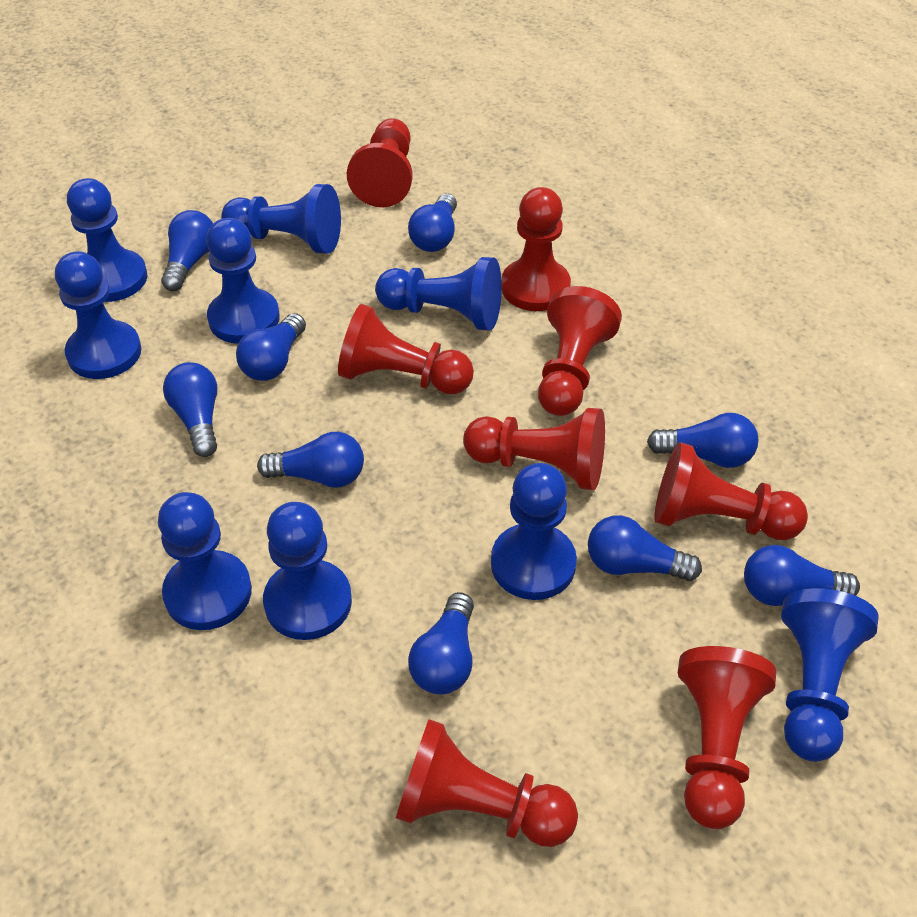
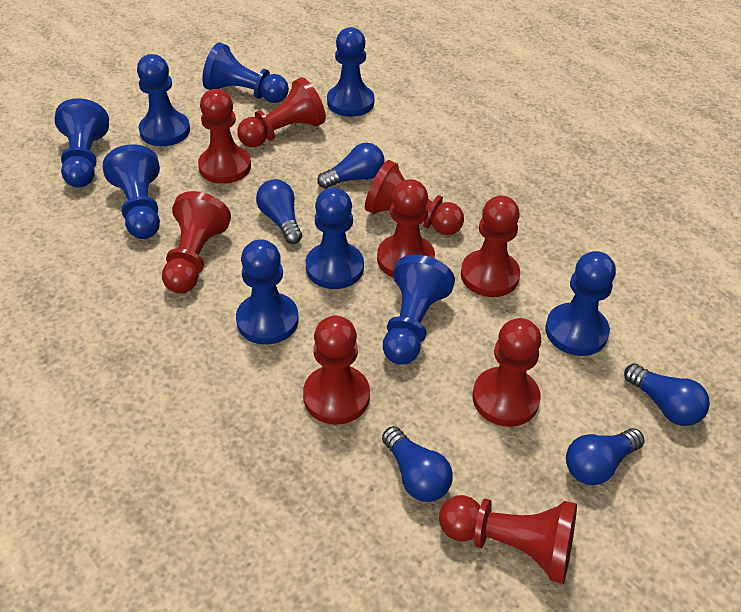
blue light bulb: 9 -> 5
red pawn: 8 -> 9

